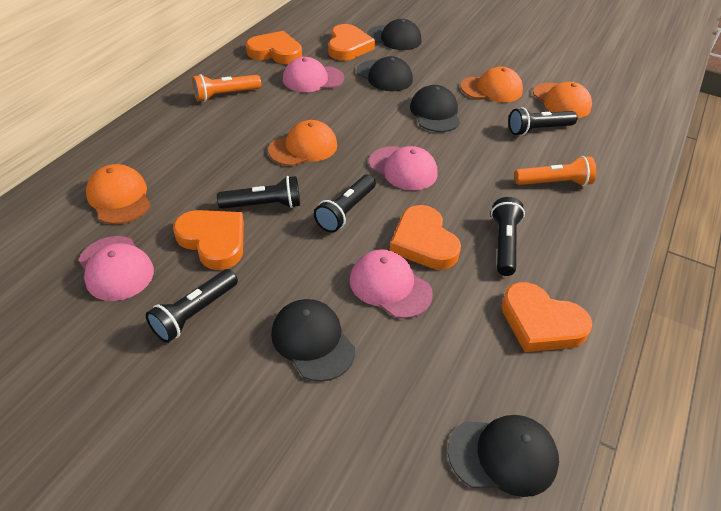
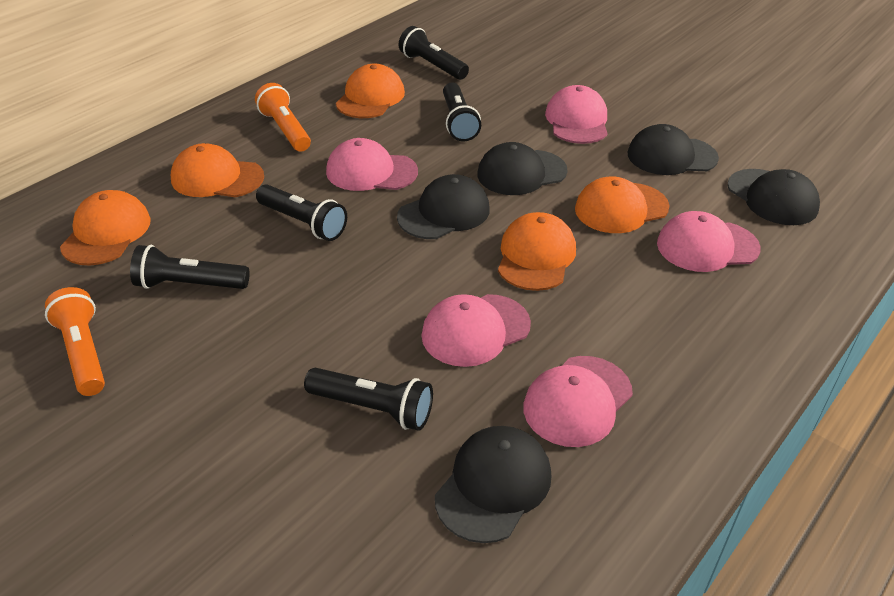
orange cap: 4 -> 5
orange heart: 5 -> 0
pink cap: 4 -> 5

